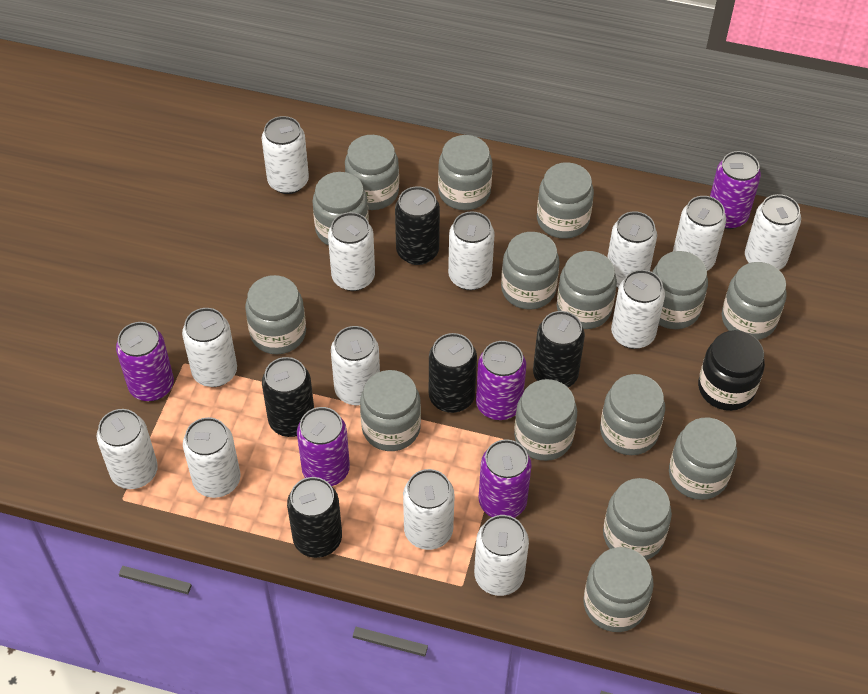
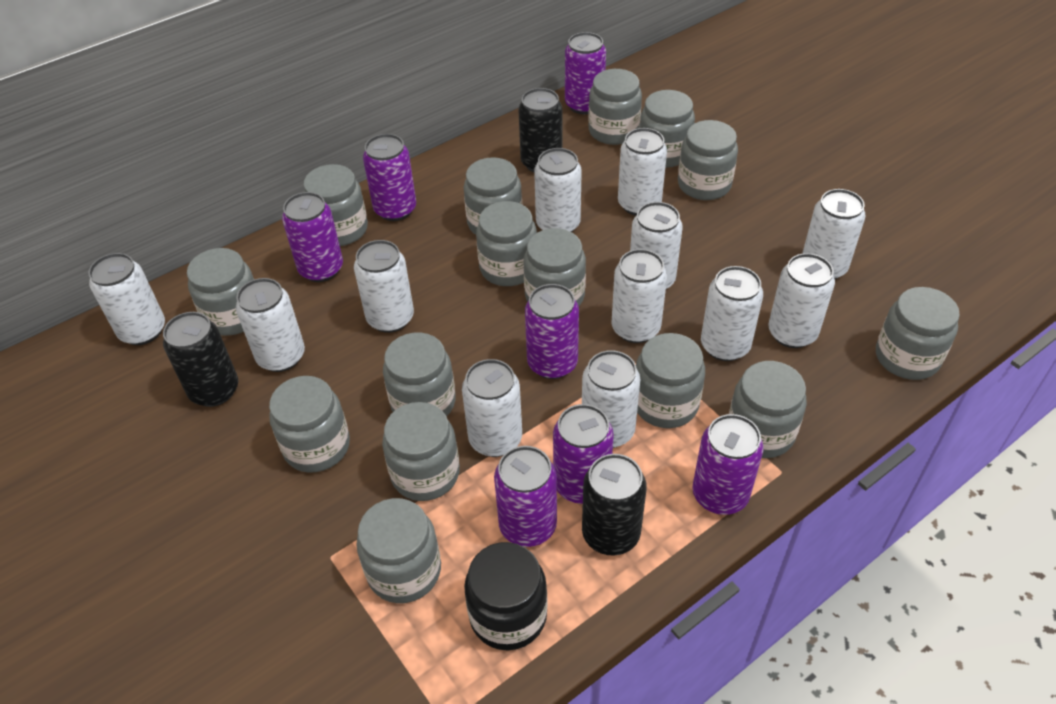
black can: 5 -> 3
purple can: 5 -> 7
white can: 13 -> 12

